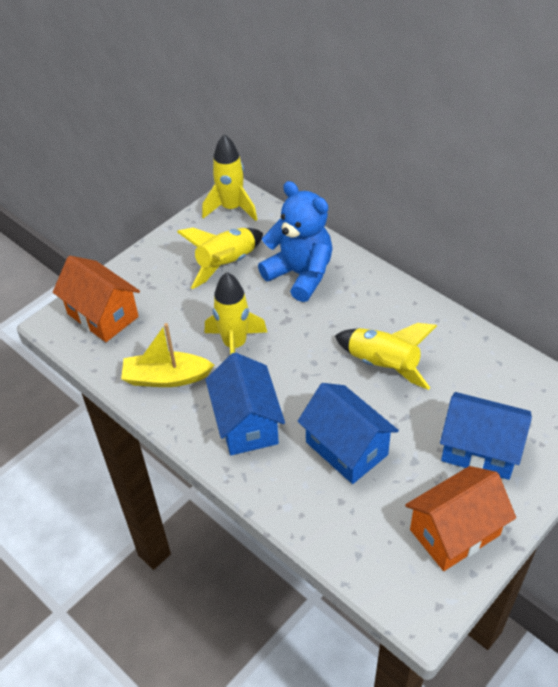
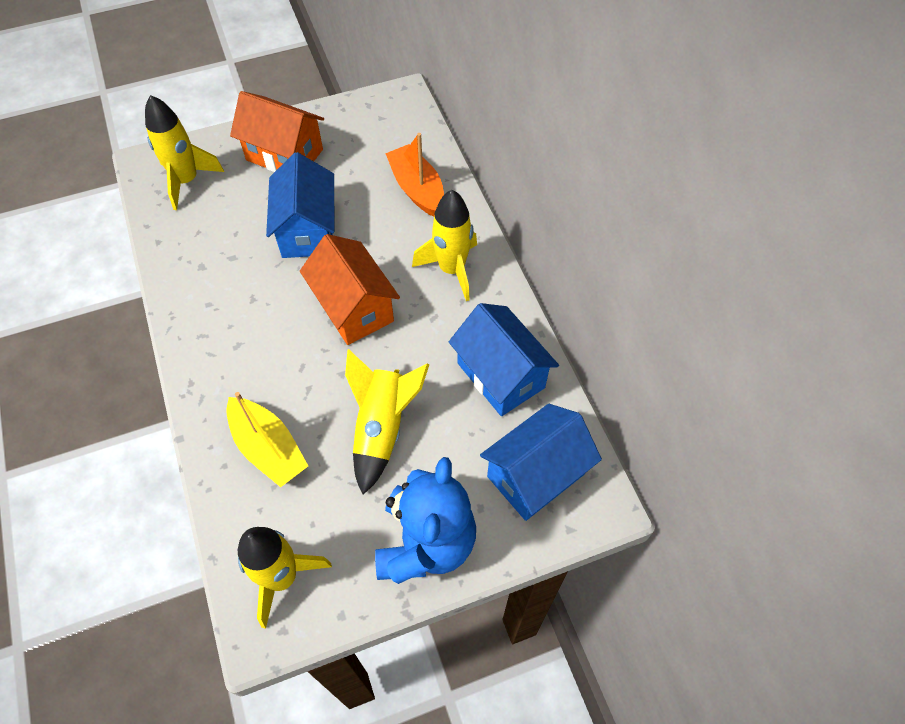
orange boat: 0 -> 1

